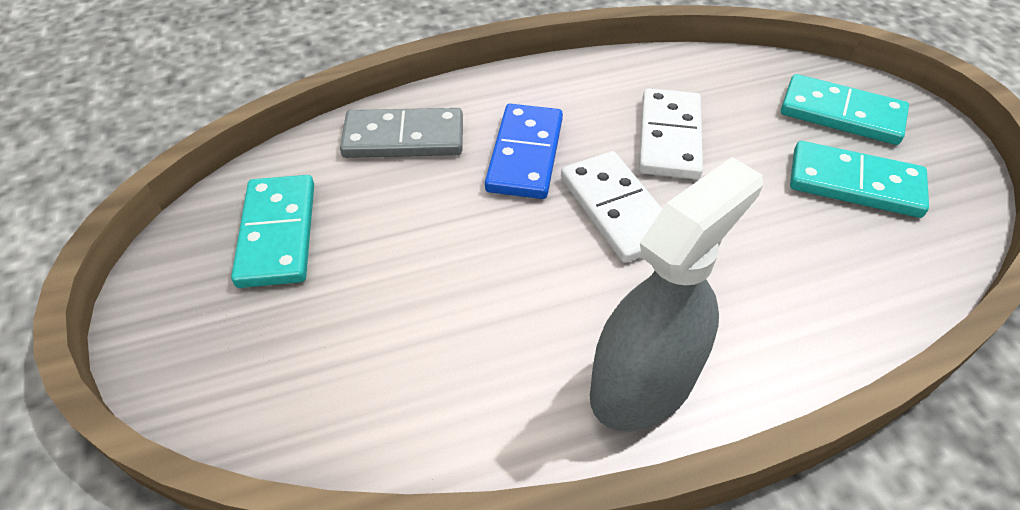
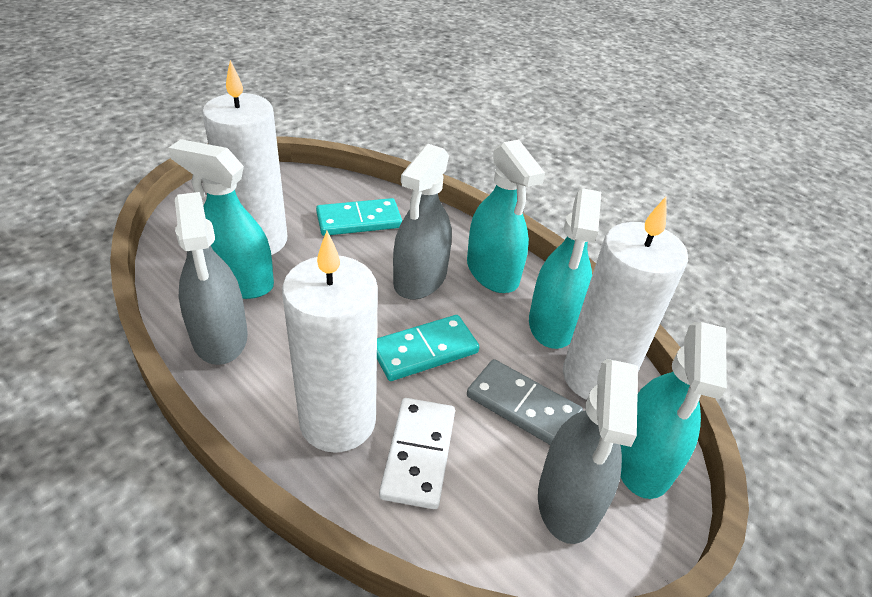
blue domino: 1 -> 0
grey spray bottle: 1 -> 3
turquoise domino: 3 -> 2
turquoise spray bottle: 0 -> 4
white candle: 0 -> 3
white domino: 2 -> 1

